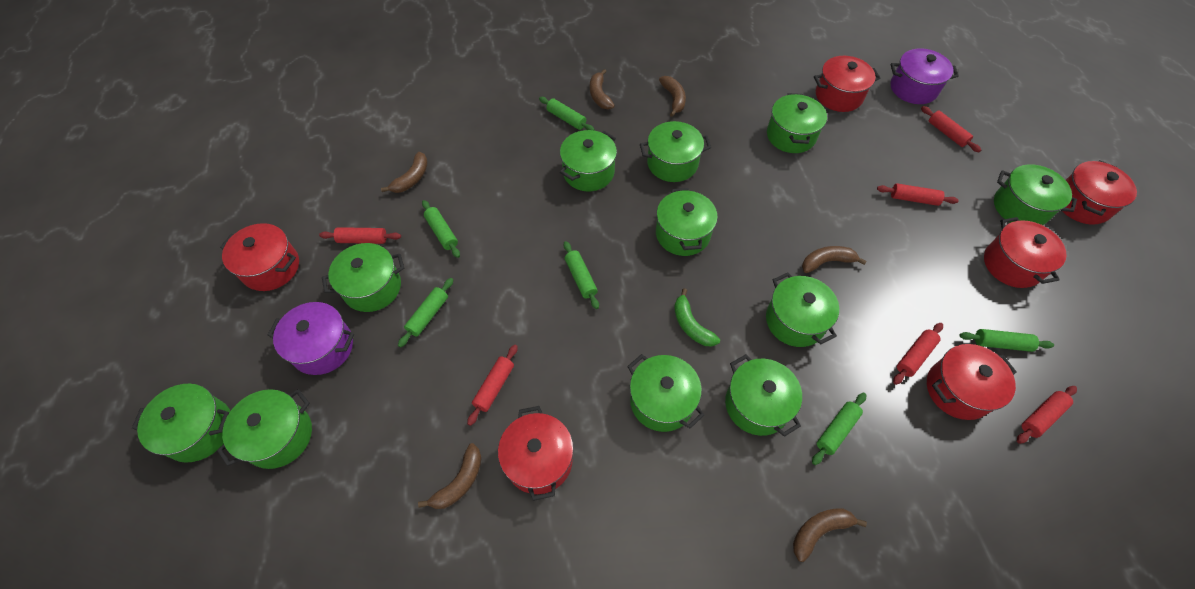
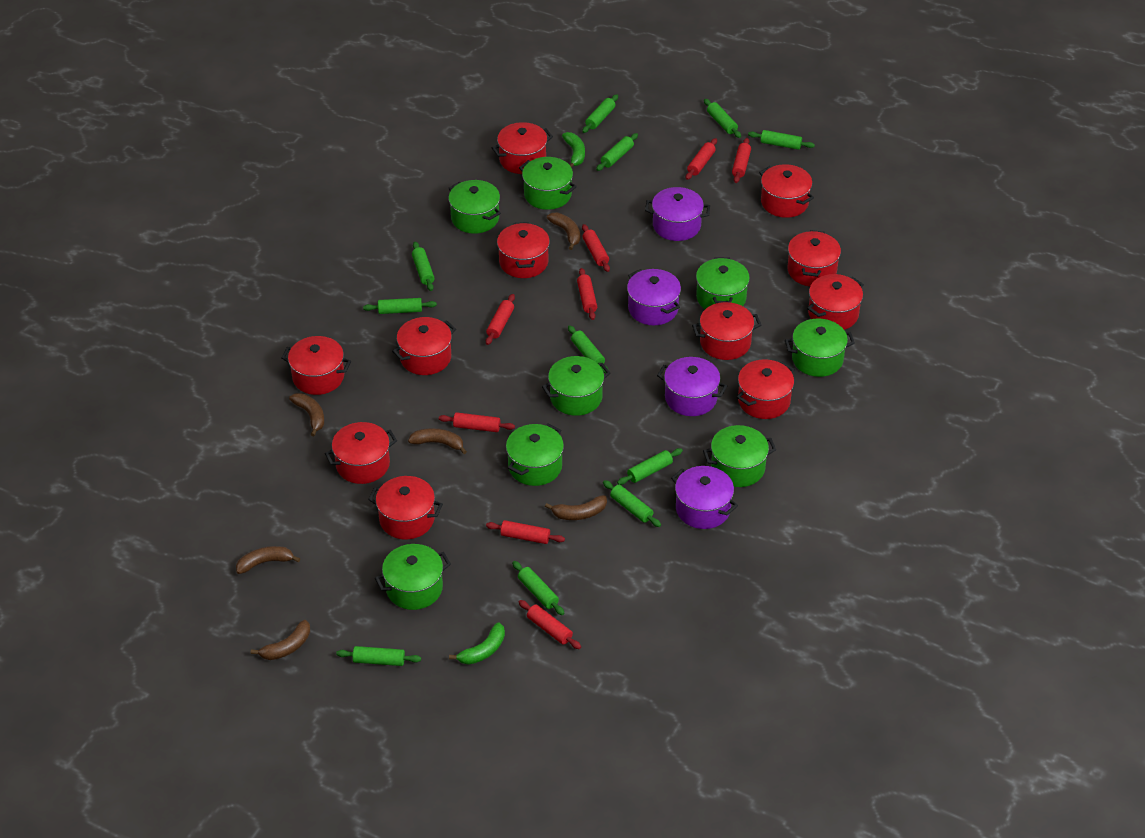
green banana: 1 -> 2
green pot: 11 -> 8
green rolling pin: 6 -> 11
purple pot: 2 -> 4
red pot: 6 -> 11
red rolling pin: 6 -> 8

